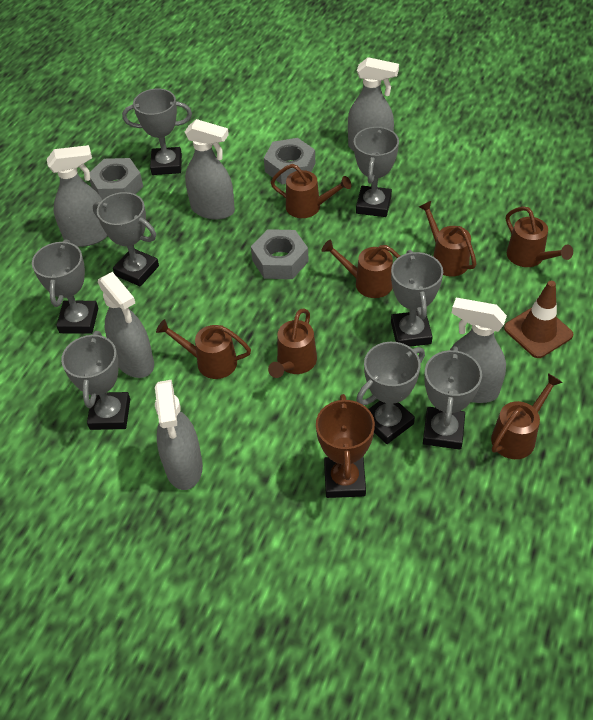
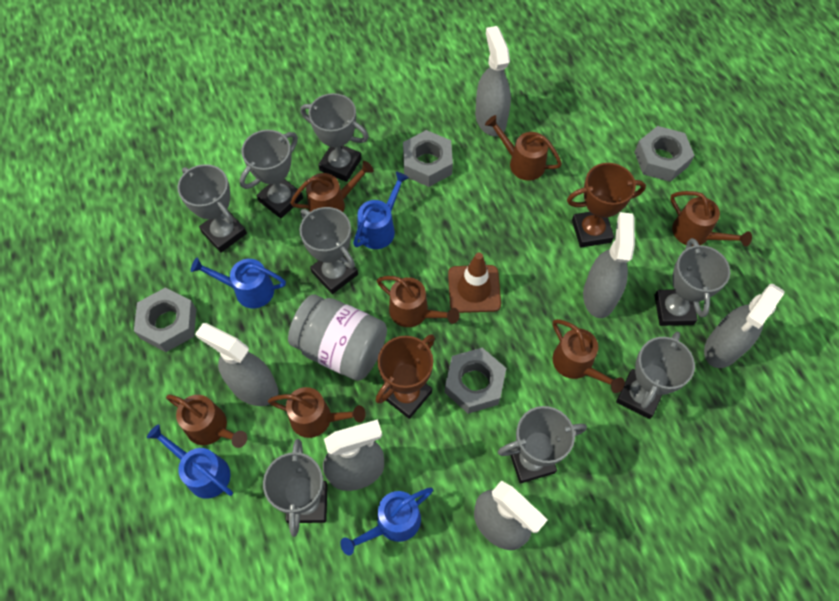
blue watering can: 0 -> 4
brown trophy: 1 -> 2
grey jar: 0 -> 1
grey nut: 3 -> 4

